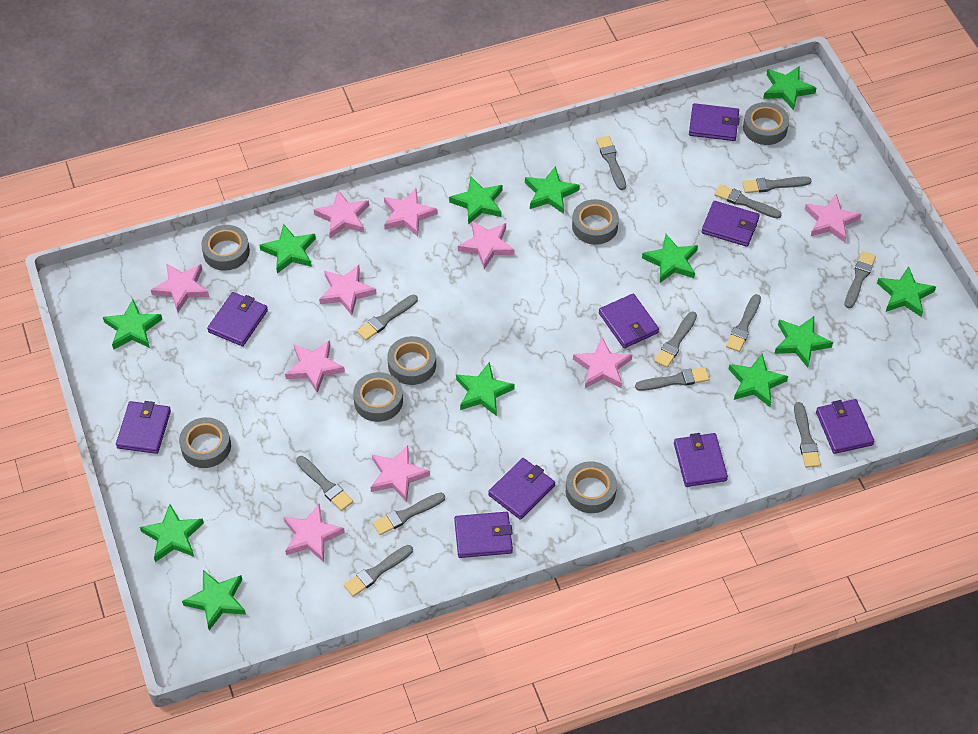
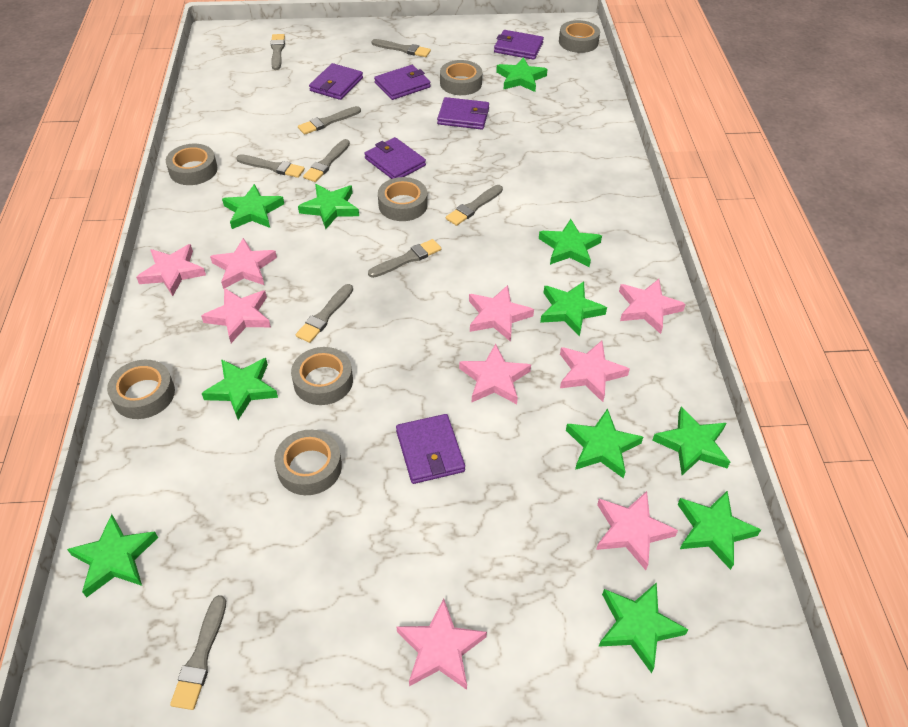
green star: 12 -> 11
grey brush: 12 -> 9
pink star: 10 -> 9
purple wallet: 9 -> 6

